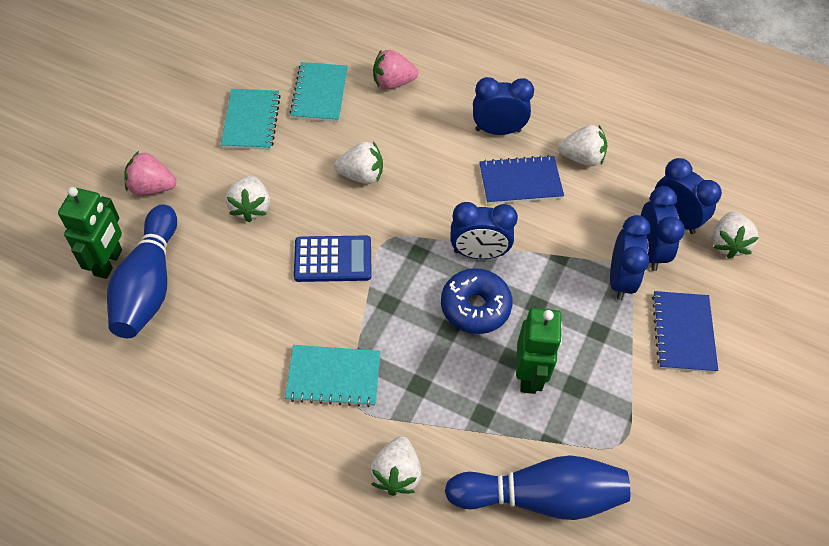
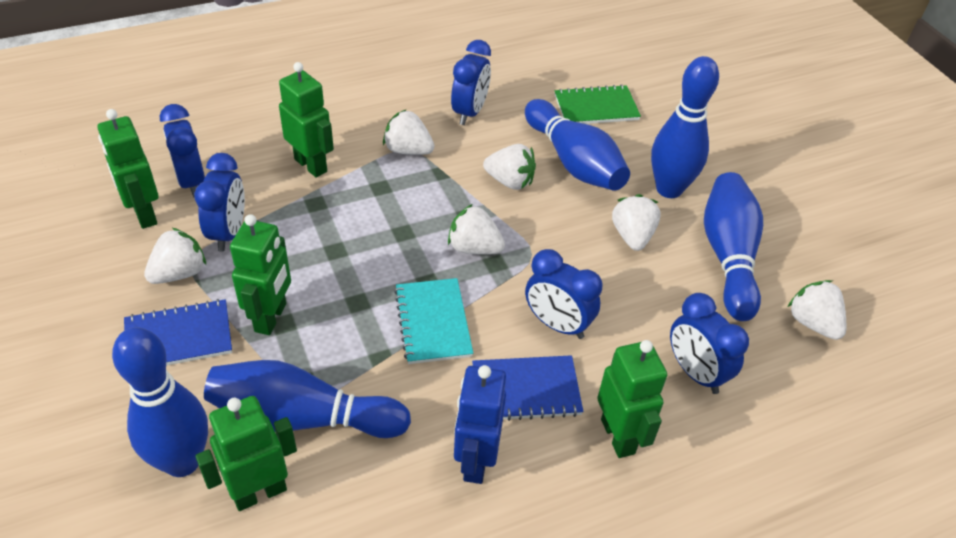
blue bowling pin: 2 -> 5
blue calculator: 1 -> 0
blue donut: 1 -> 0
blue robot: 0 -> 1
green notebook: 0 -> 1
green robot: 2 -> 5
pink strawberry: 2 -> 0
turquoise notebook: 3 -> 1
white strawberry: 5 -> 6

